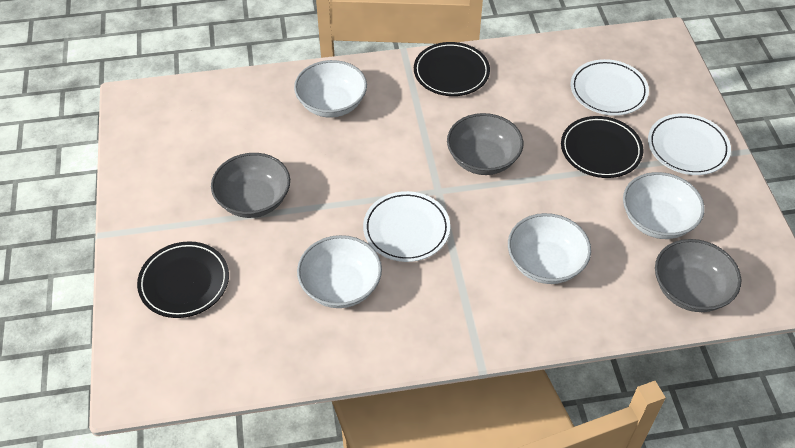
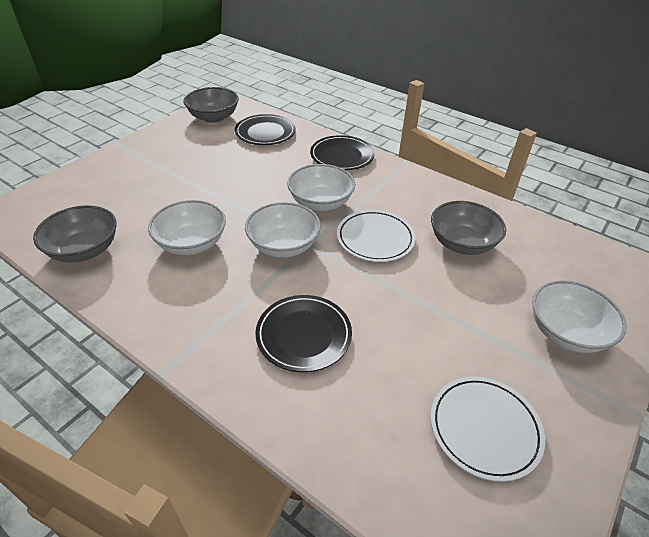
white plate: 3 -> 2

